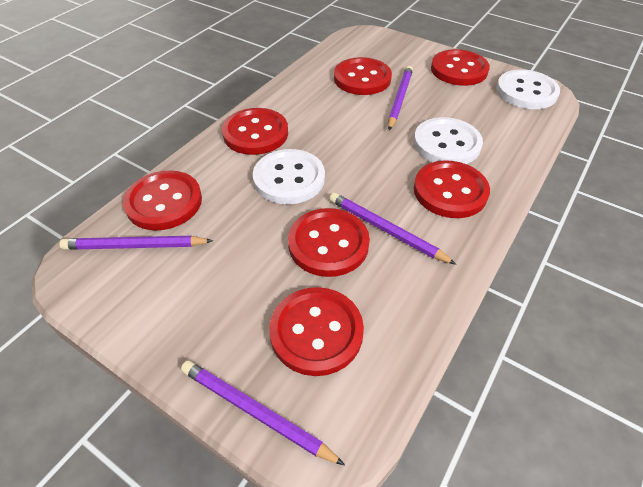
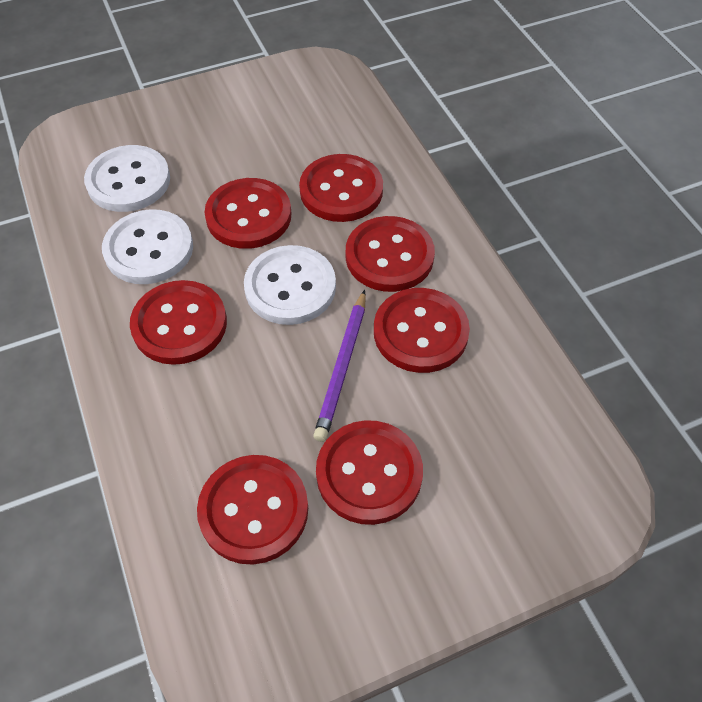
purple pencil: 4 -> 1

